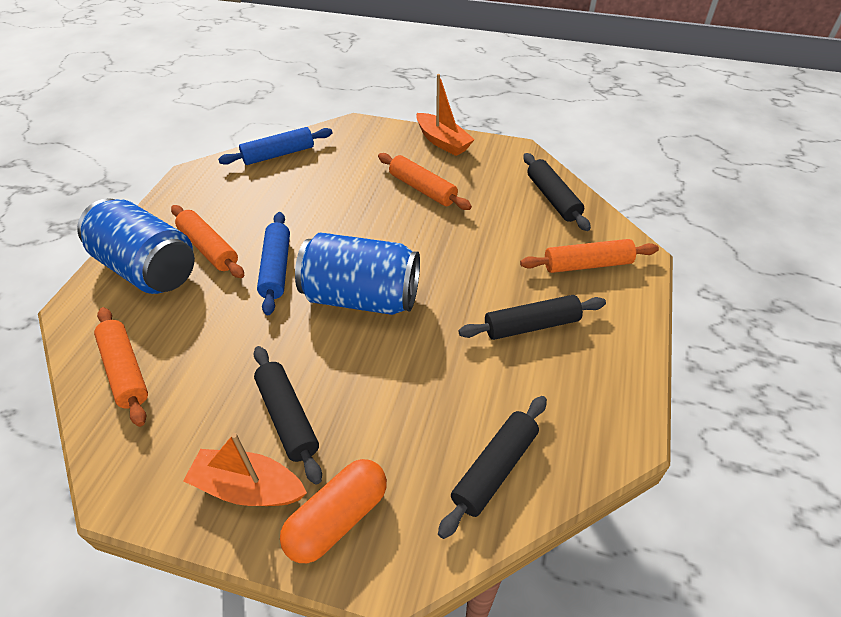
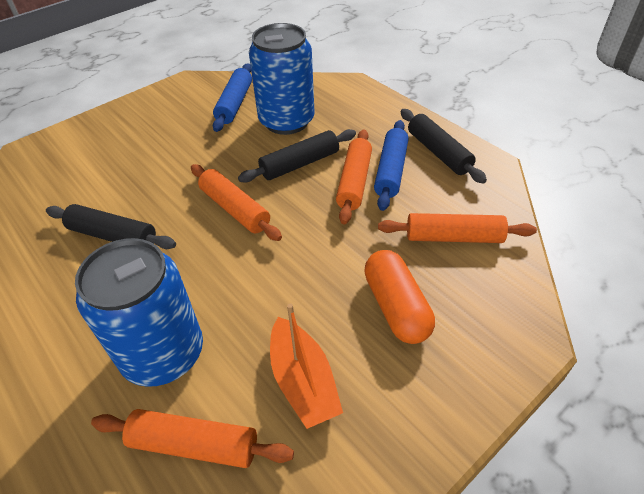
black rolling pin: 4 -> 3
orange boat: 2 -> 1

